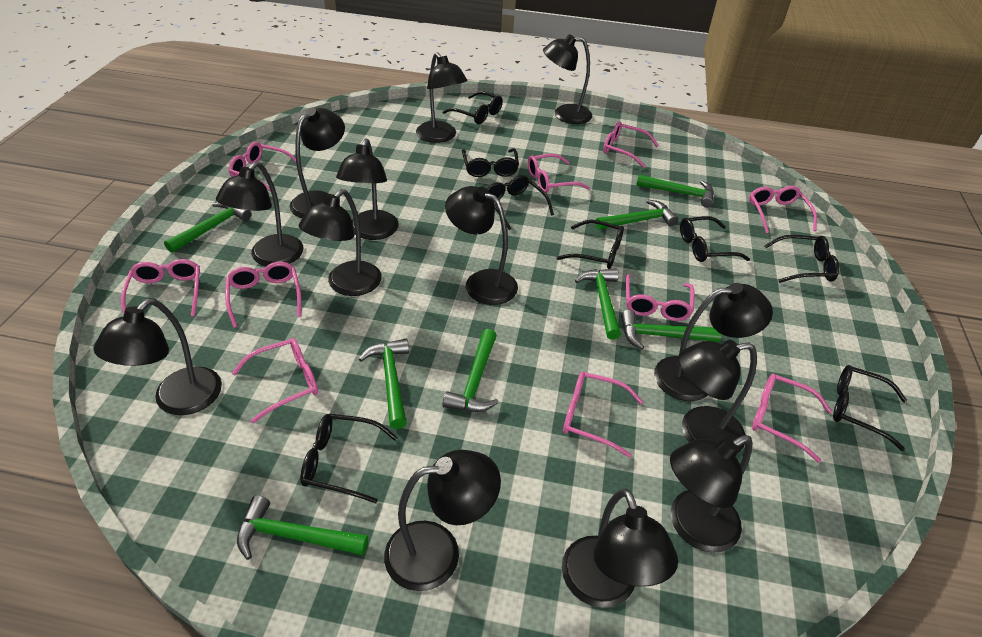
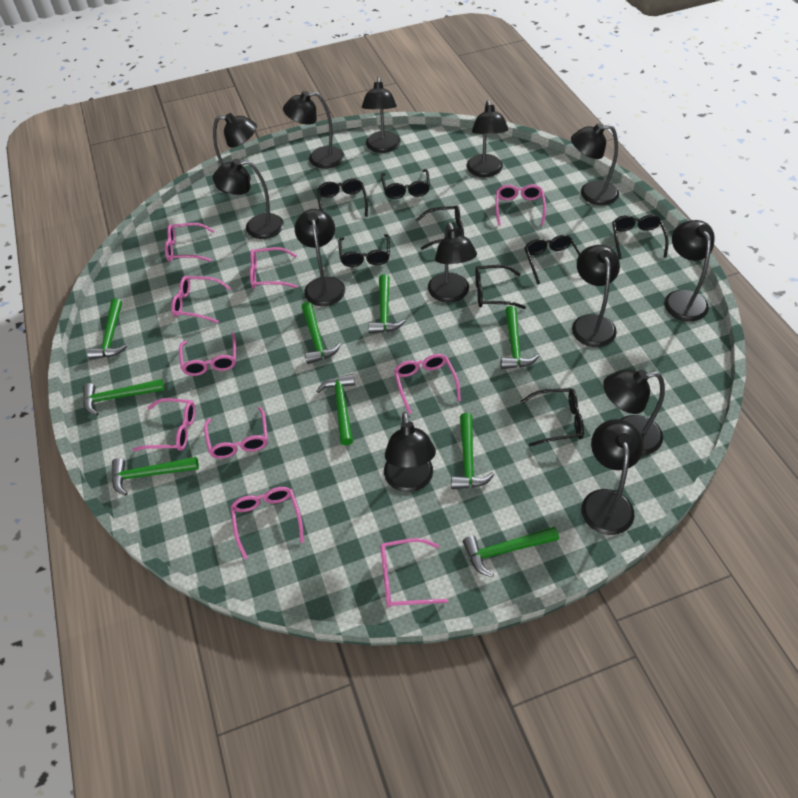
green hammer: 8 -> 9

